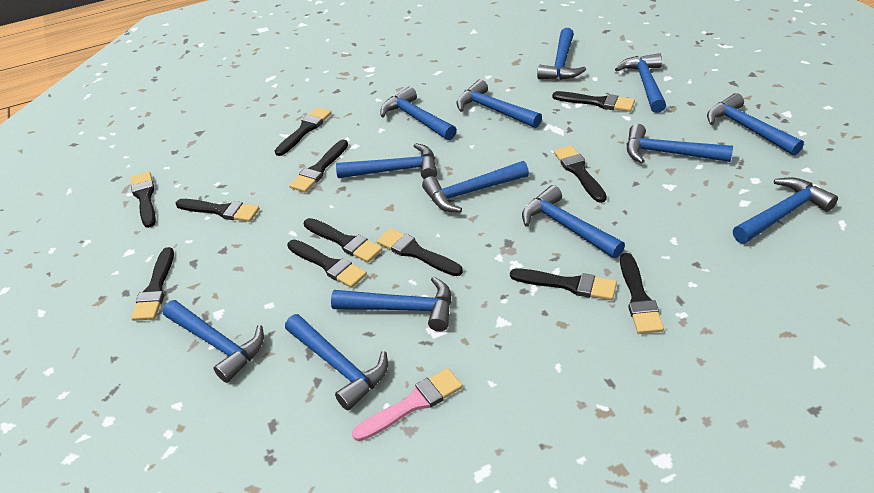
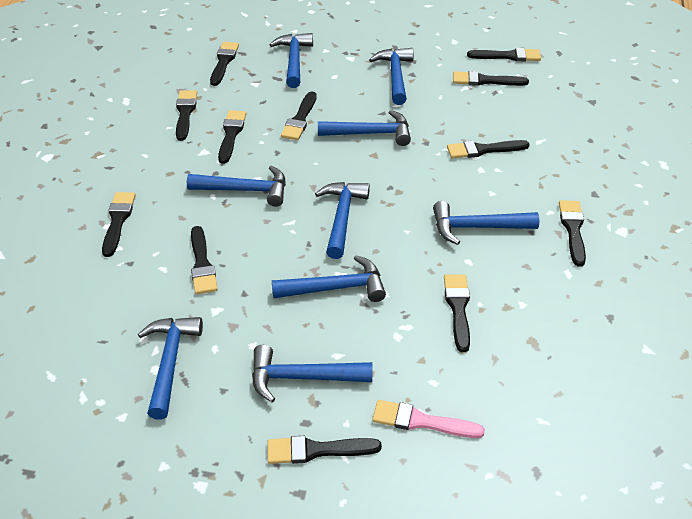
blue hammer: 13 -> 9

